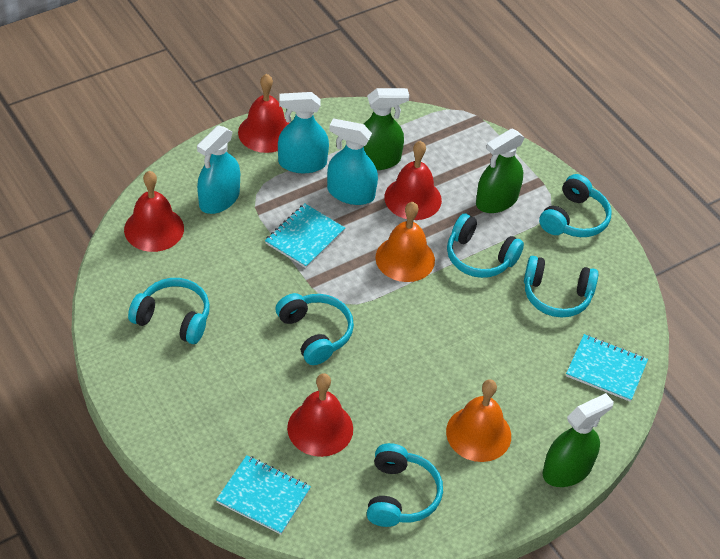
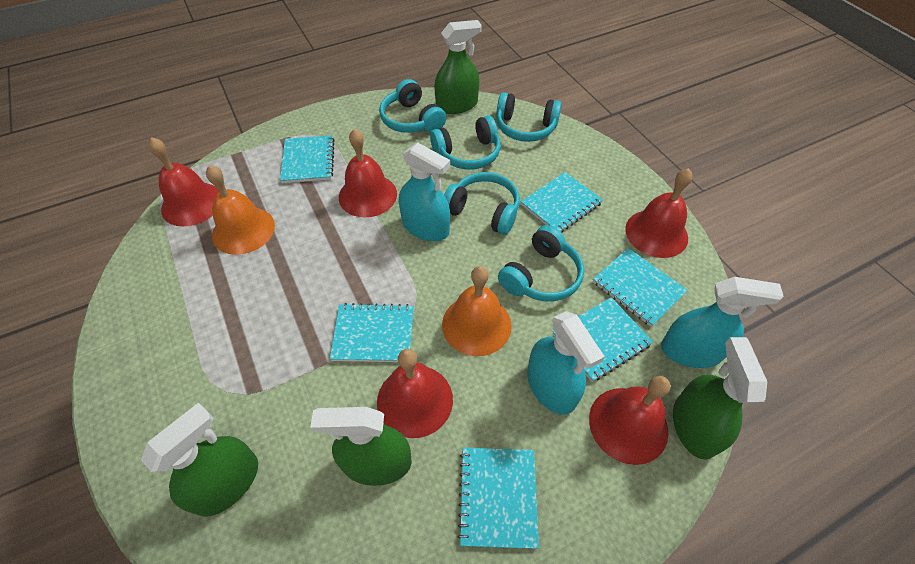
green spray bottle: 3 -> 4
red bell: 4 -> 5
turquoise headphones: 6 -> 5
turquoise notebook: 3 -> 6

